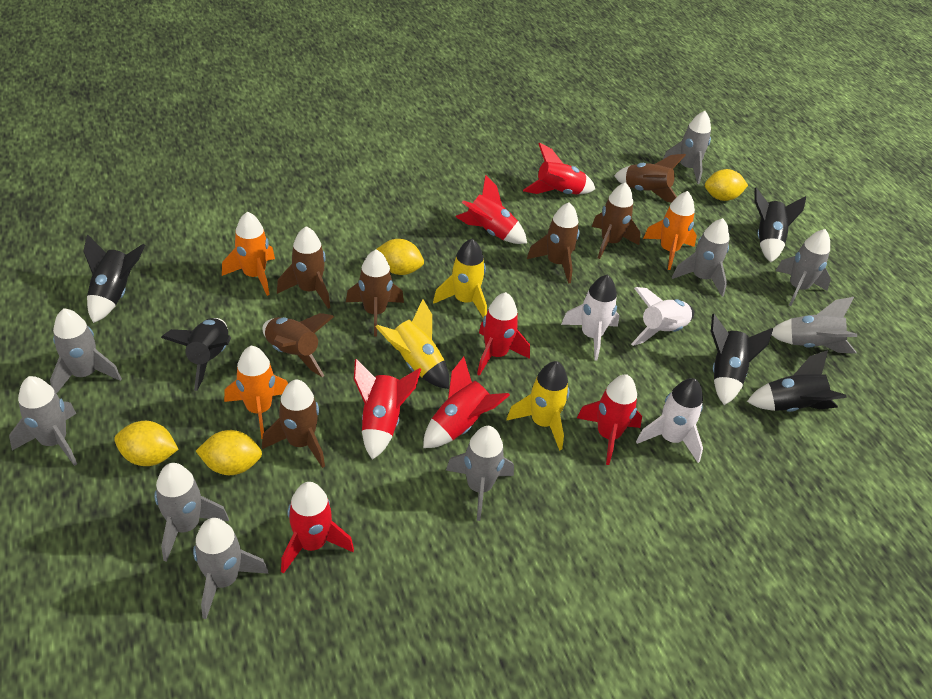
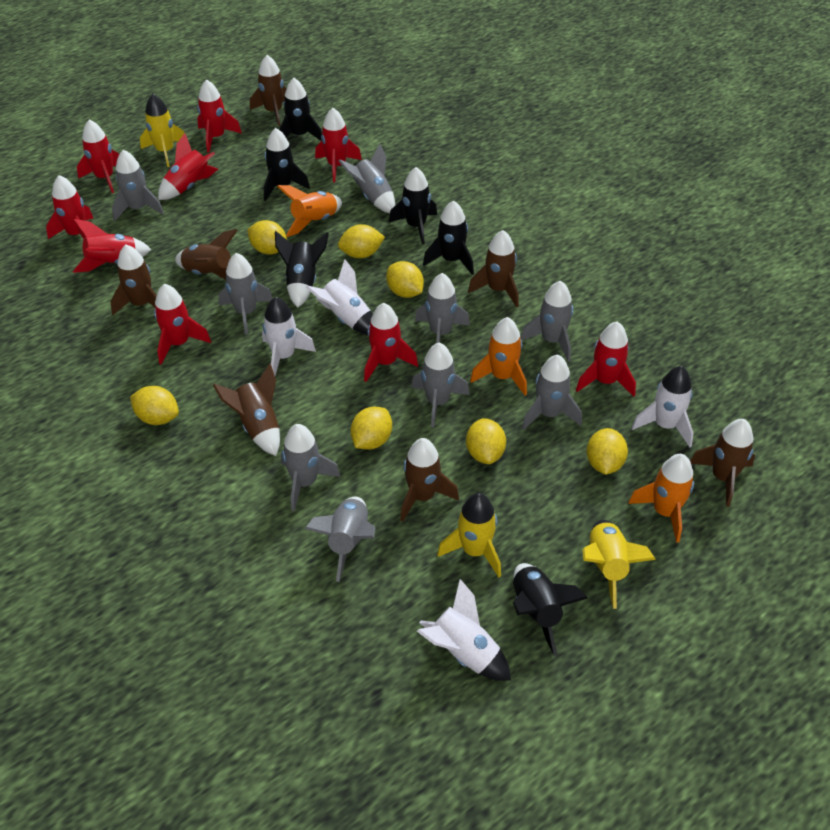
black rocket: 5 -> 6
red rocket: 7 -> 9
white rocket: 3 -> 4
yellow lemon: 4 -> 7

